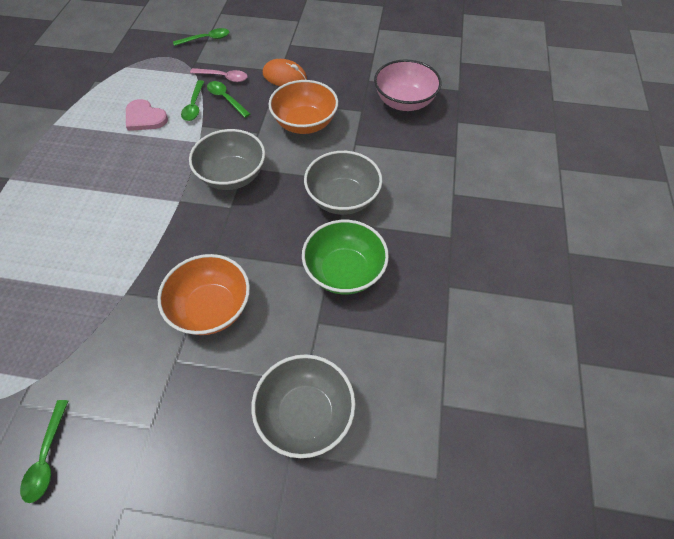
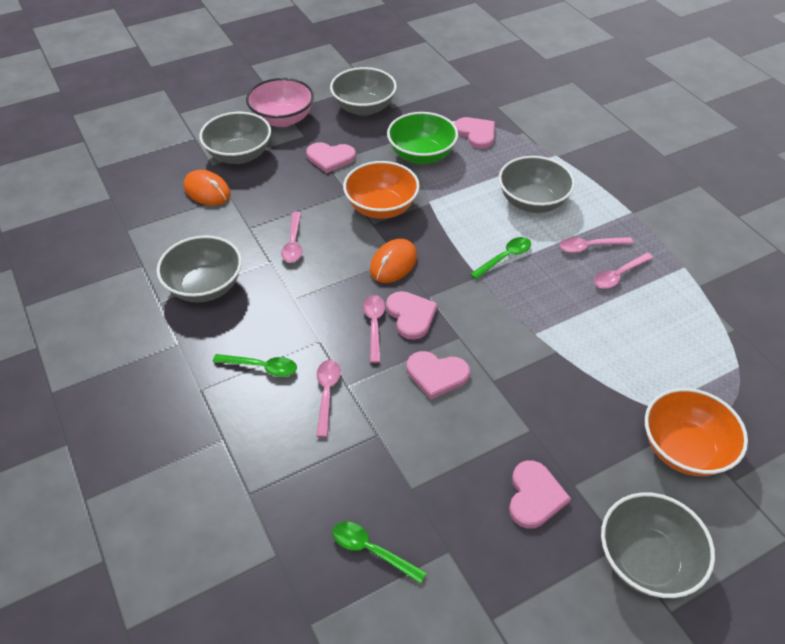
green spoon: 4 -> 3
grey bowl: 3 -> 5
orange mouse: 1 -> 2
pink heart: 1 -> 5
pink spoon: 1 -> 5

